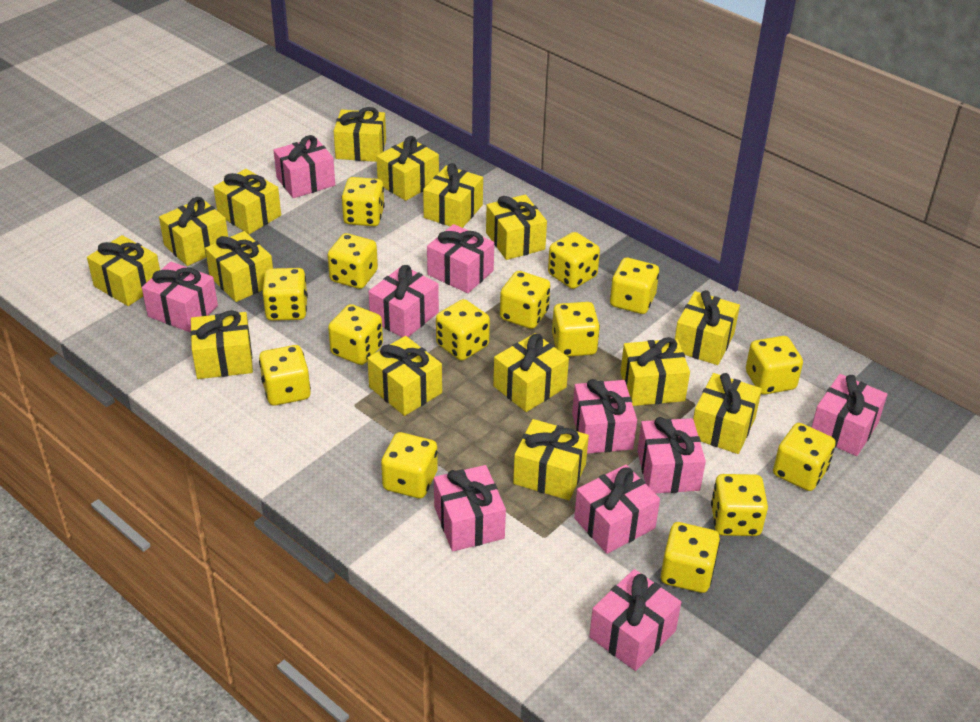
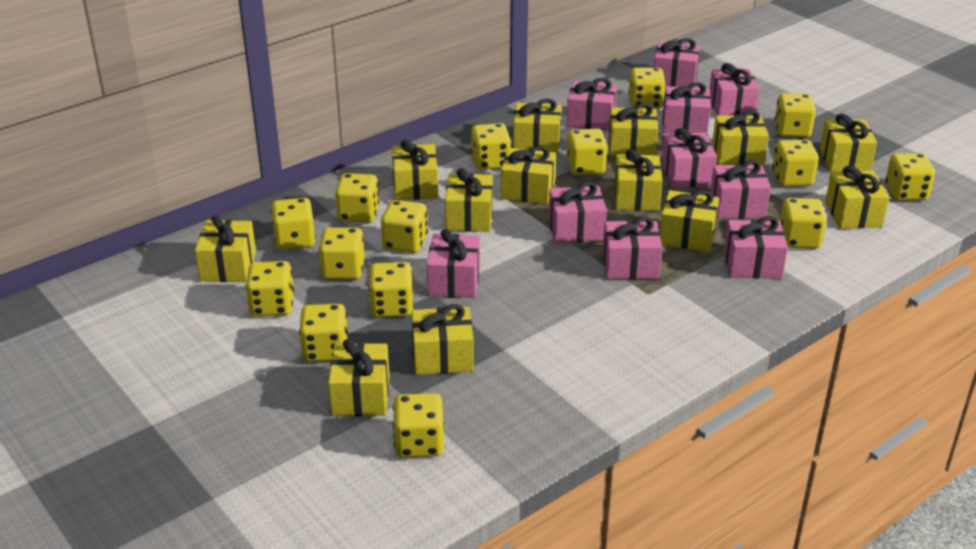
yellow gift: 15 -> 13

